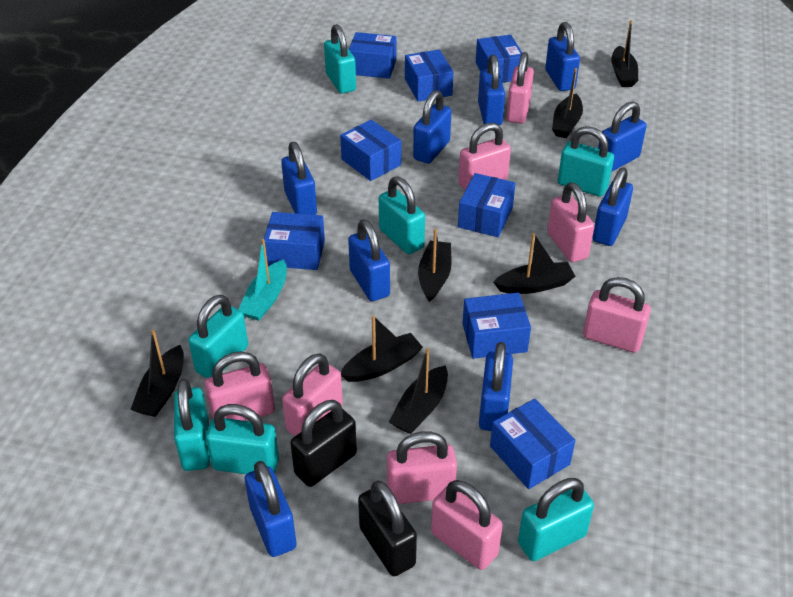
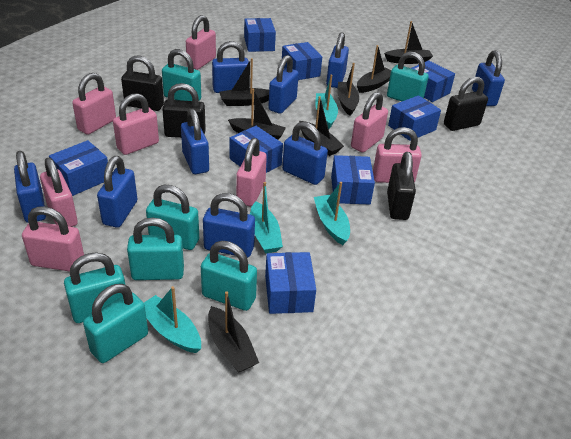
black padlock: 2 -> 4
turquoise boat: 1 -> 4

